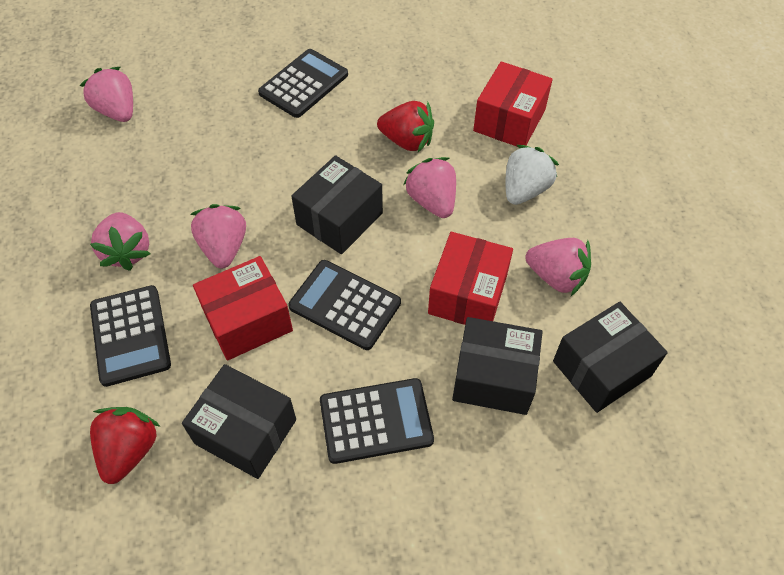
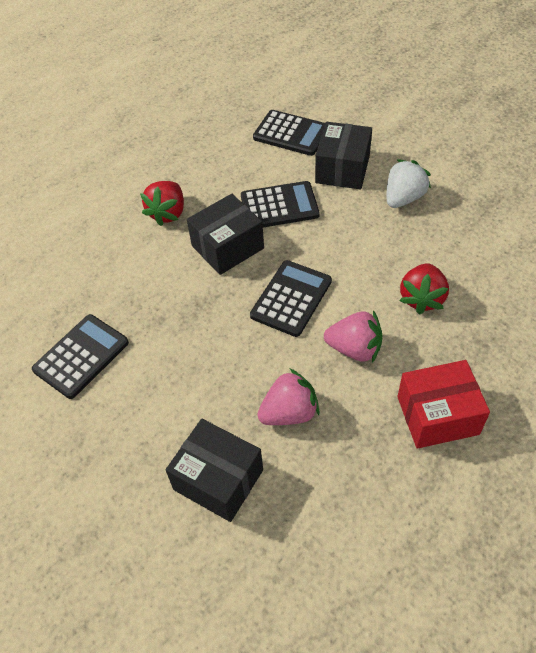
black box: 4 -> 3
pink strawberry: 5 -> 2
red box: 3 -> 1

